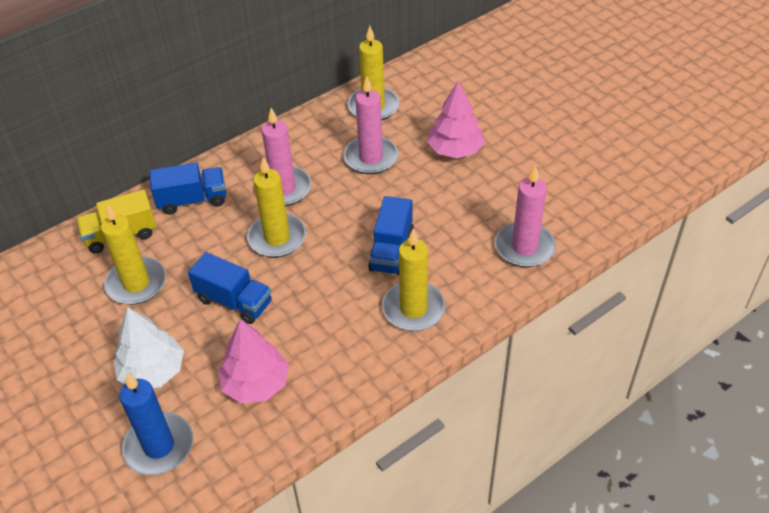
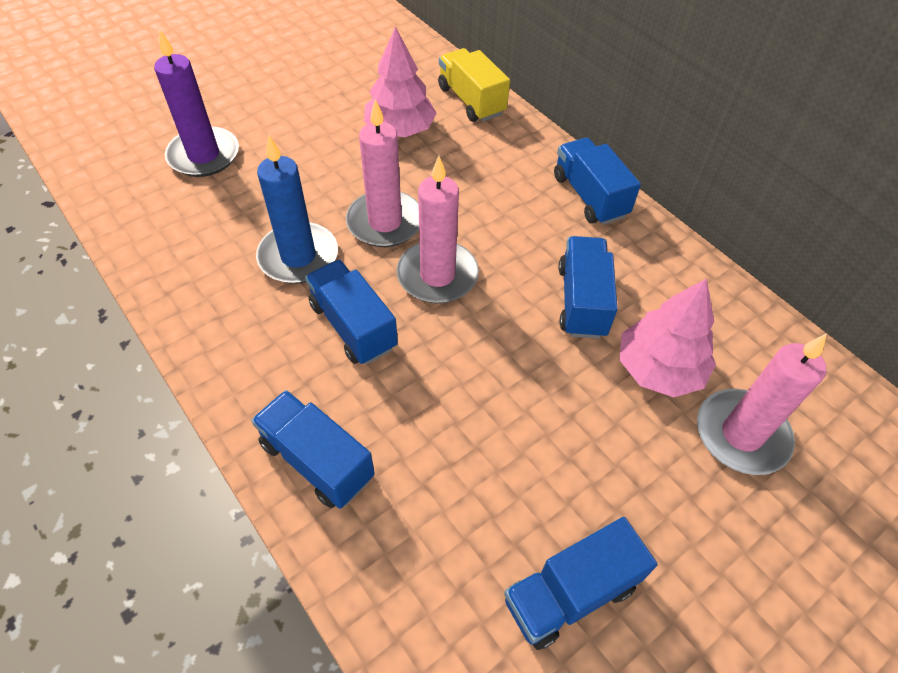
blue truck: 3 -> 5
purple candle: 0 -> 1
white tree: 1 -> 0
yellow candle: 4 -> 0

